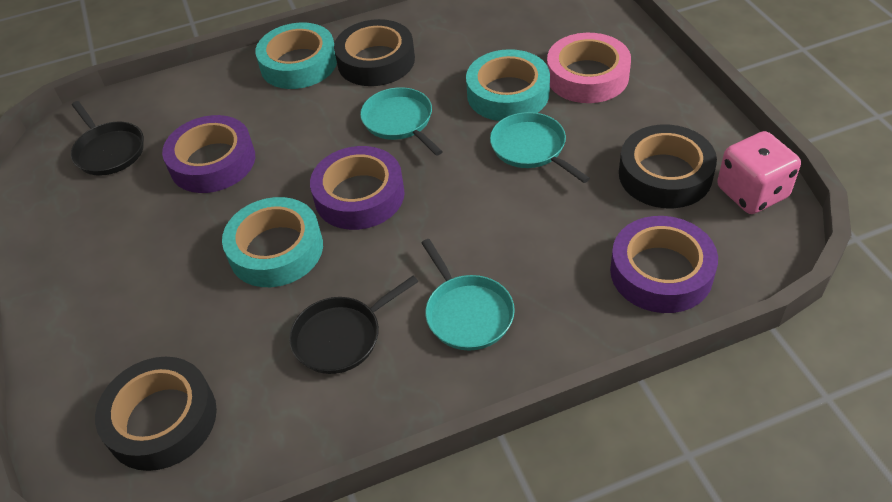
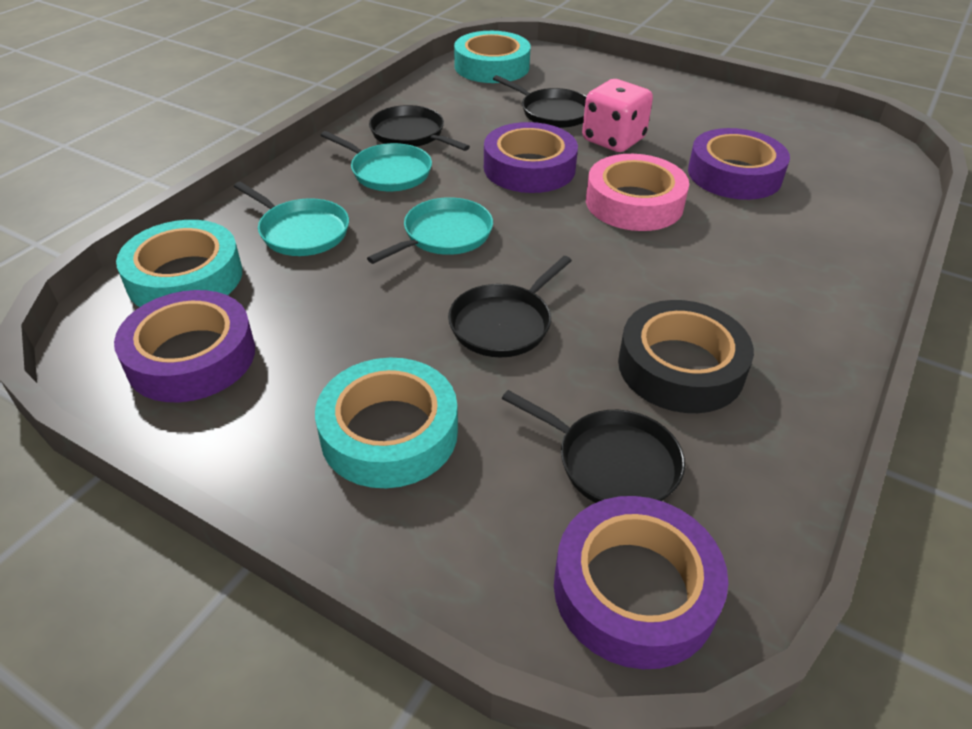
black pan: 2 -> 4
black tape: 3 -> 1
purple tape: 3 -> 4

